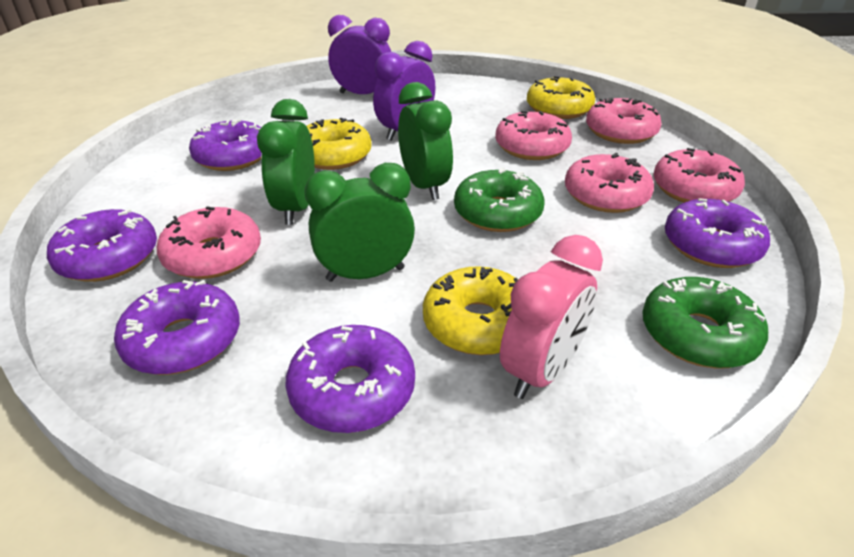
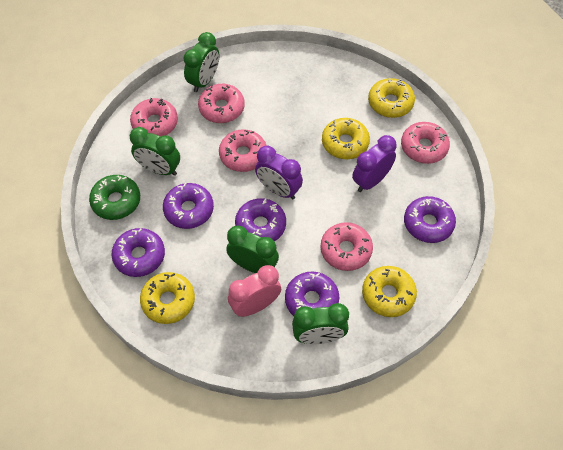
green clock: 3 -> 4
green donut: 2 -> 1
yellow donut: 3 -> 4

